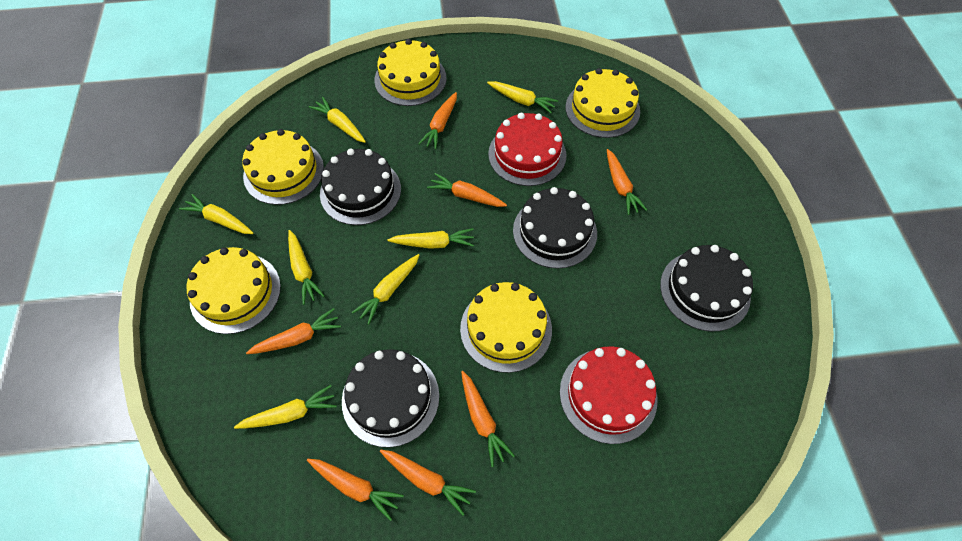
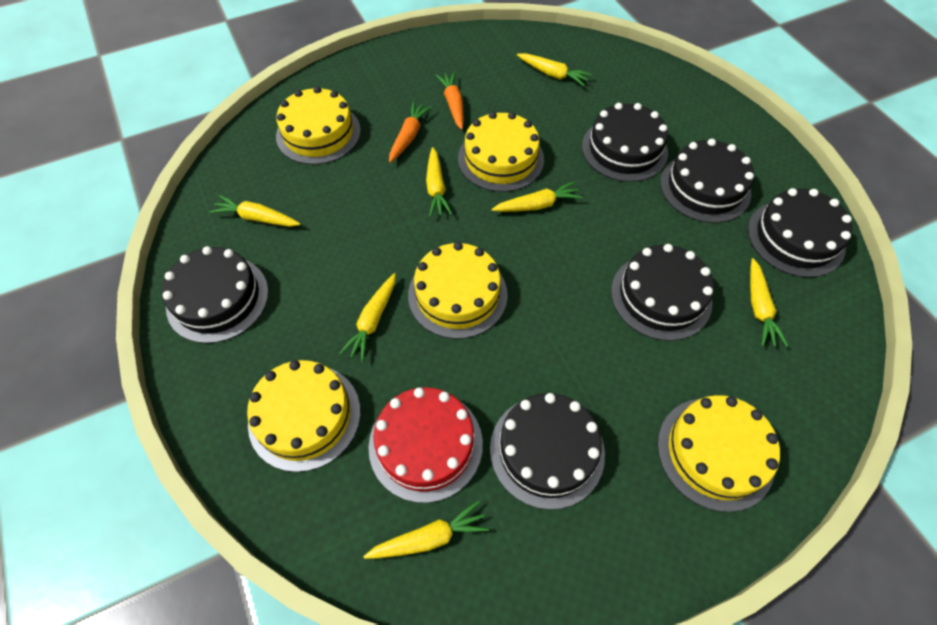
black cake: 4 -> 6
orange carrot: 7 -> 2
red cake: 2 -> 1

